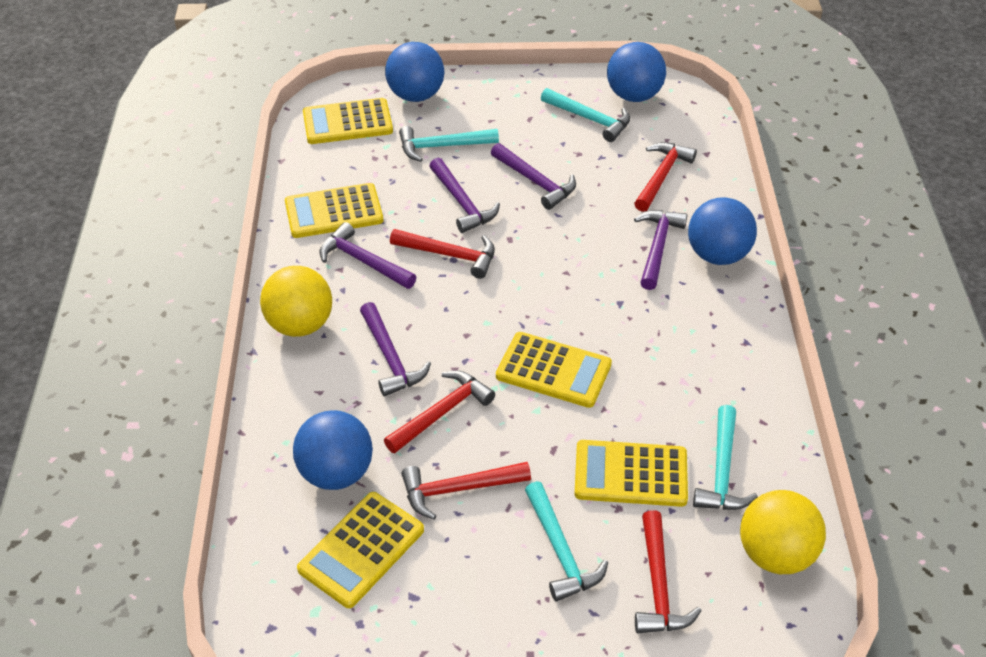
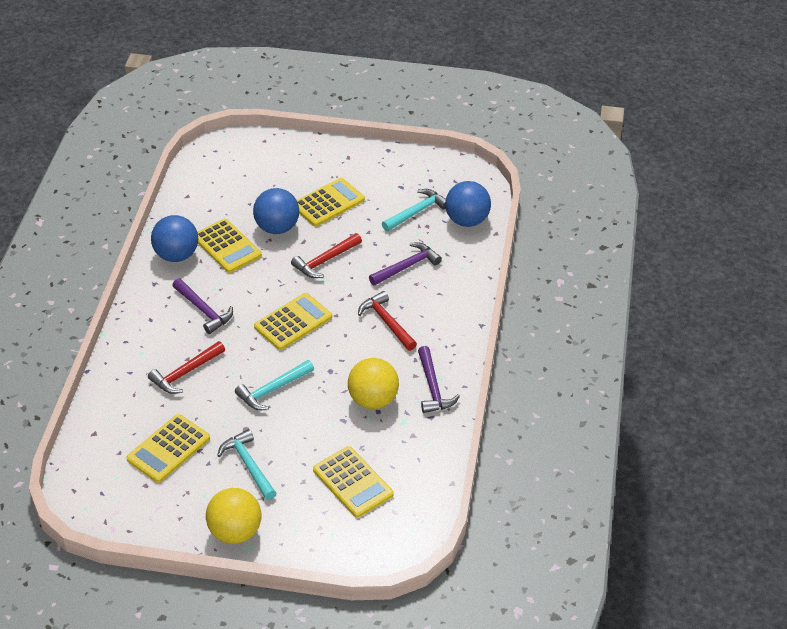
blue ball: 4 -> 3
purple hammer: 5 -> 3
red hammer: 5 -> 3
turquoise hammer: 4 -> 3

